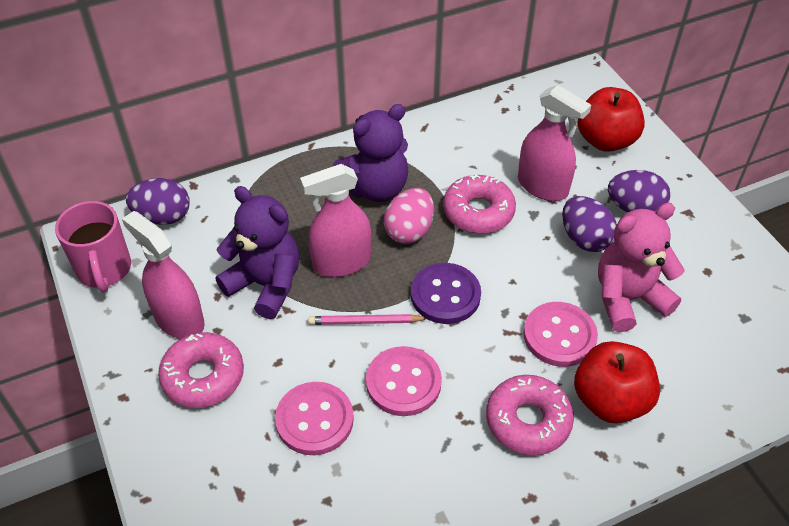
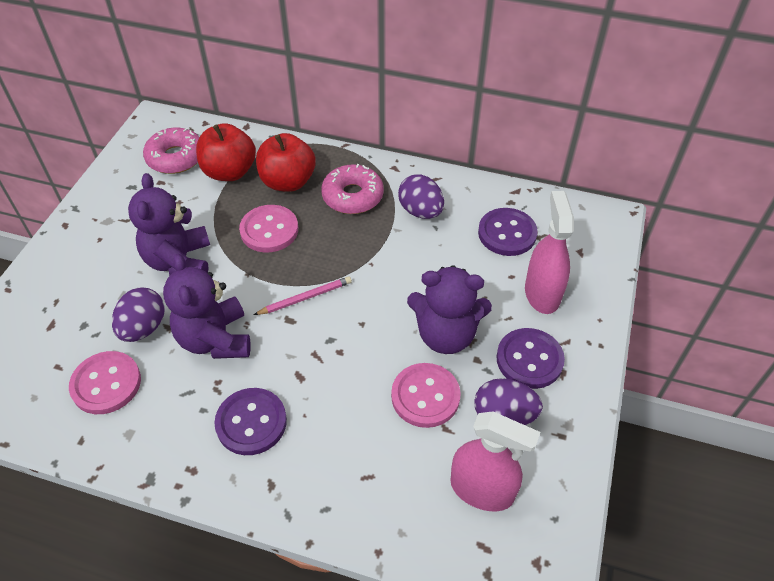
pink donut: 3 -> 2
pink egg: 1 -> 0
pink mug: 1 -> 0
pink spray bottle: 3 -> 2
pink teddy bear: 1 -> 0
purple button: 1 -> 3
purple teddy bear: 2 -> 3

